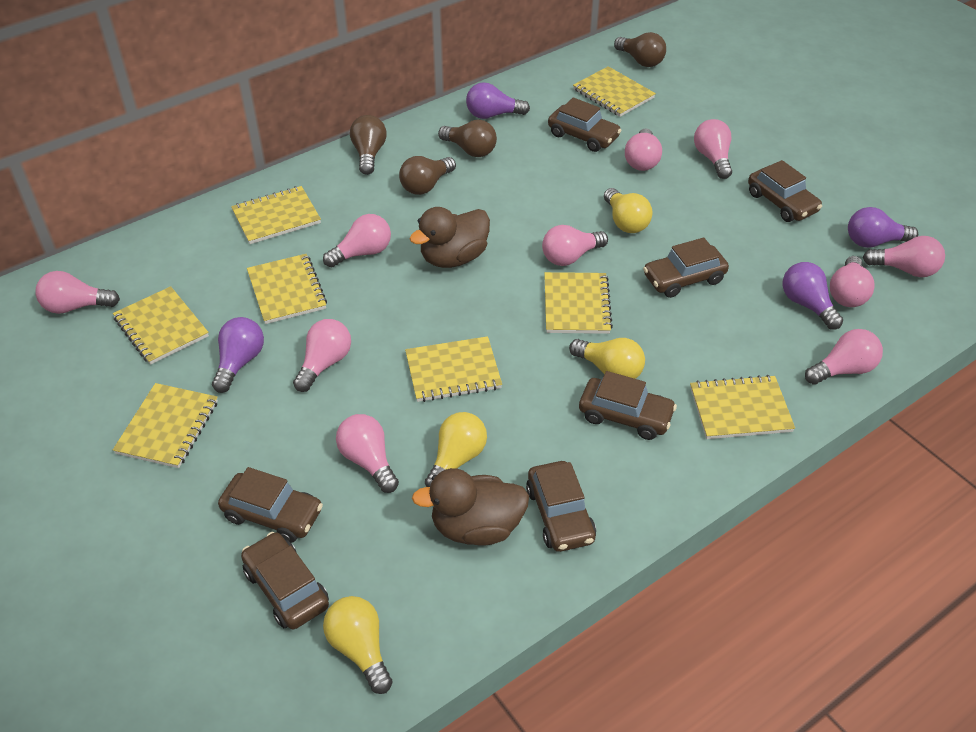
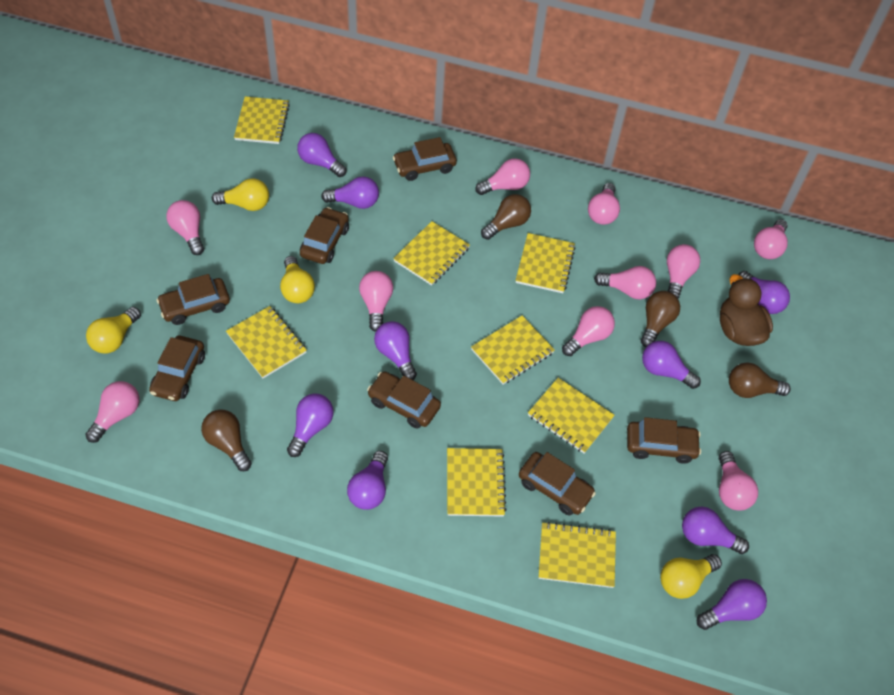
brown duck: 2 -> 1
purple light bulb: 4 -> 9

